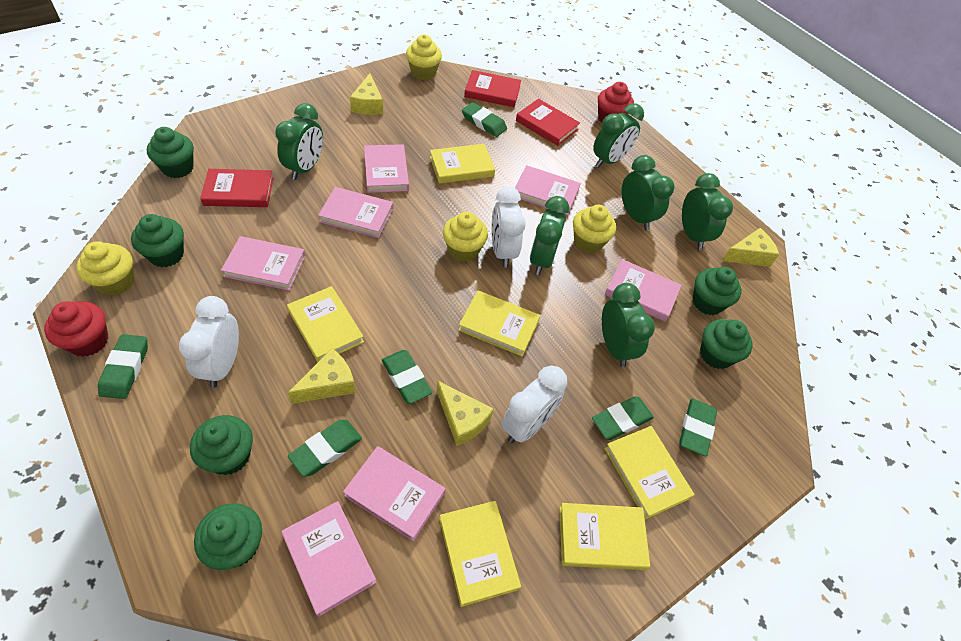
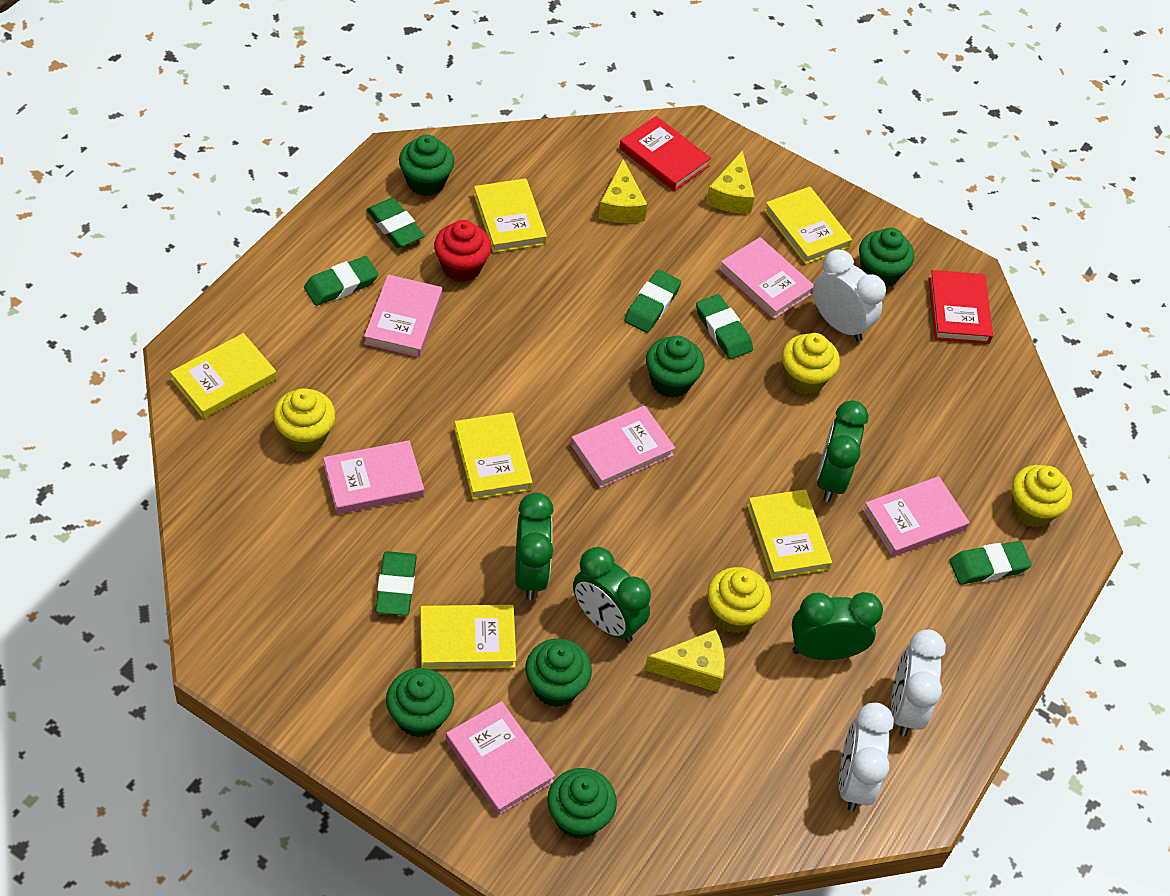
green clock: 6 -> 4
pink book: 7 -> 6
red book: 3 -> 2
red cupcake: 2 -> 1
yellow cheese: 4 -> 3

